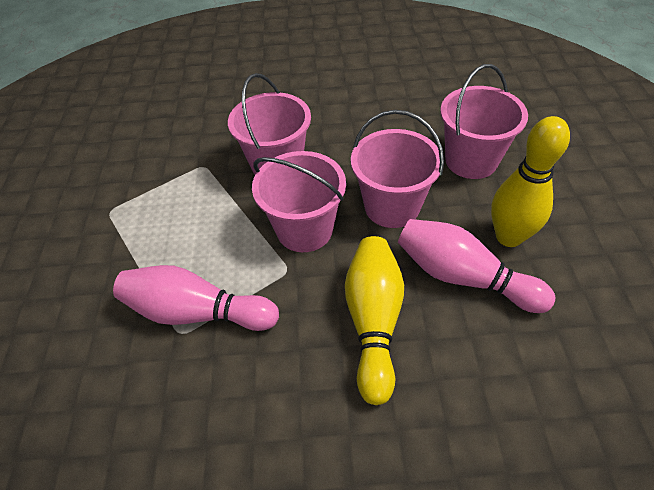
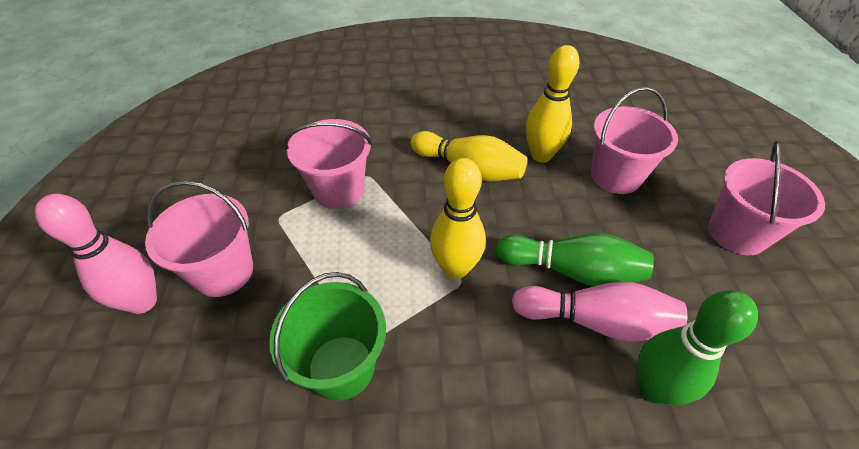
green bowling pin: 0 -> 2
green bucket: 0 -> 1
yellow bowling pin: 2 -> 3

